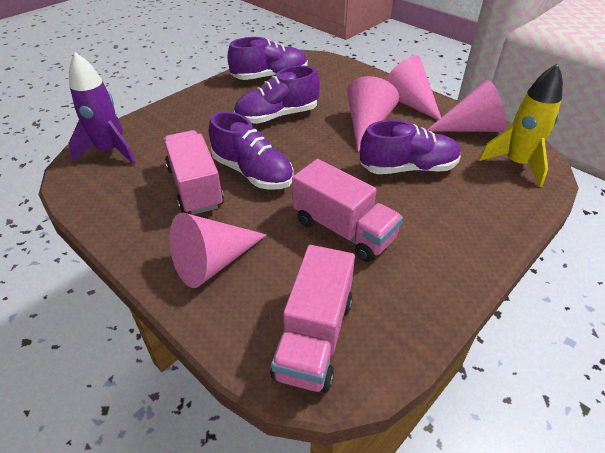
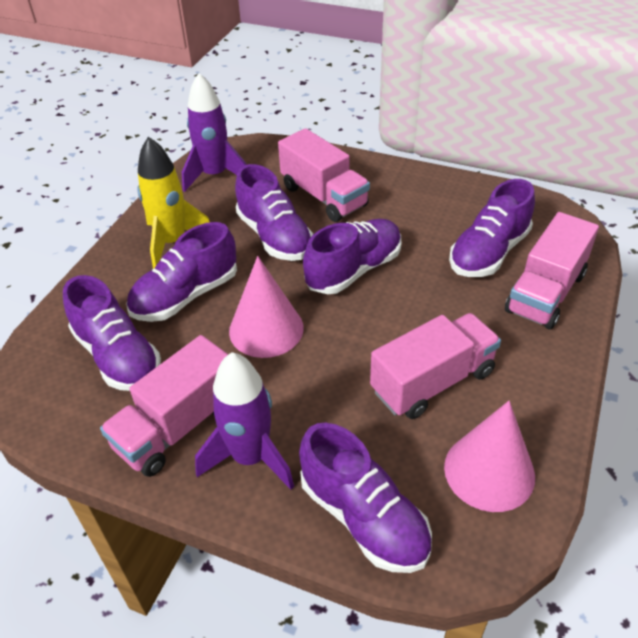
pink cone: 4 -> 2
pink truck: 3 -> 4
purple rocket: 1 -> 2
purple shoe: 4 -> 6

